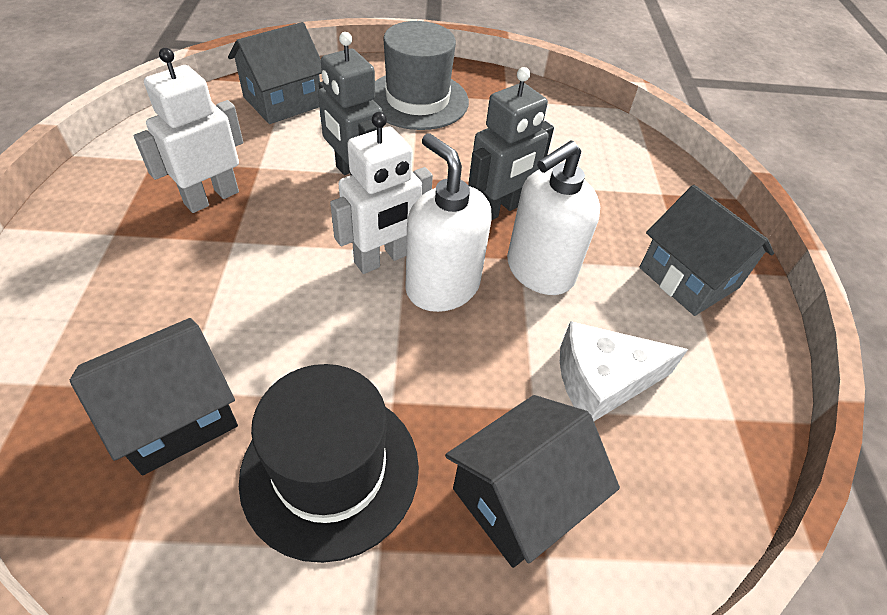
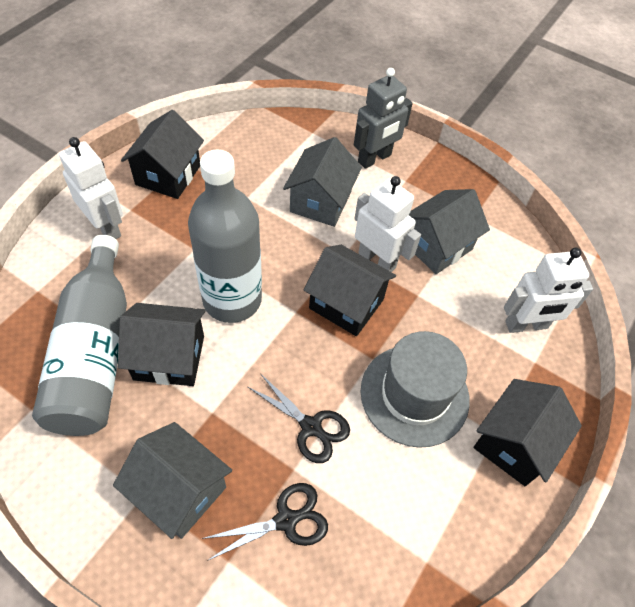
black hat: 1 -> 0
black house: 2 -> 4
black scissors: 0 -> 2
grey bottle: 0 -> 2
grey house: 2 -> 3
grey robot: 2 -> 1
white cheese: 1 -> 0
white robot: 2 -> 3
white soap dispenser: 2 -> 0

